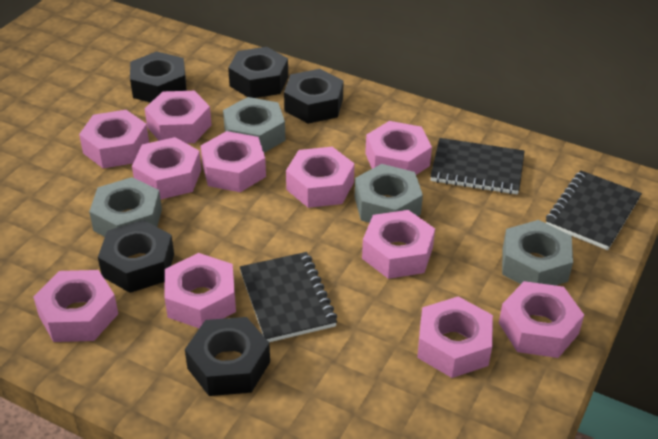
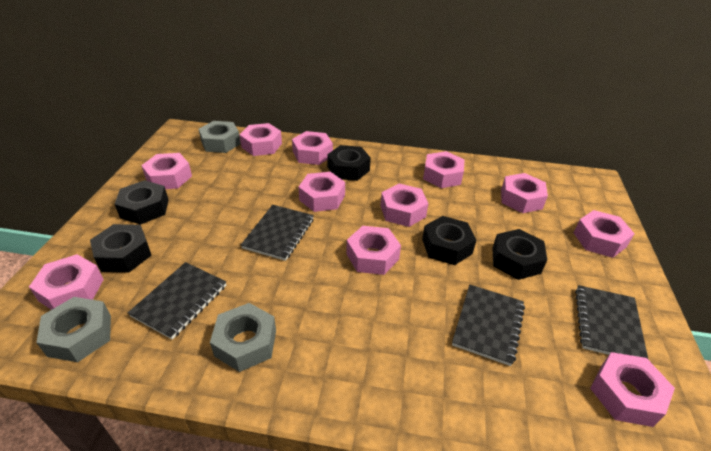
black notebook: 3 -> 4
grey nut: 4 -> 3

